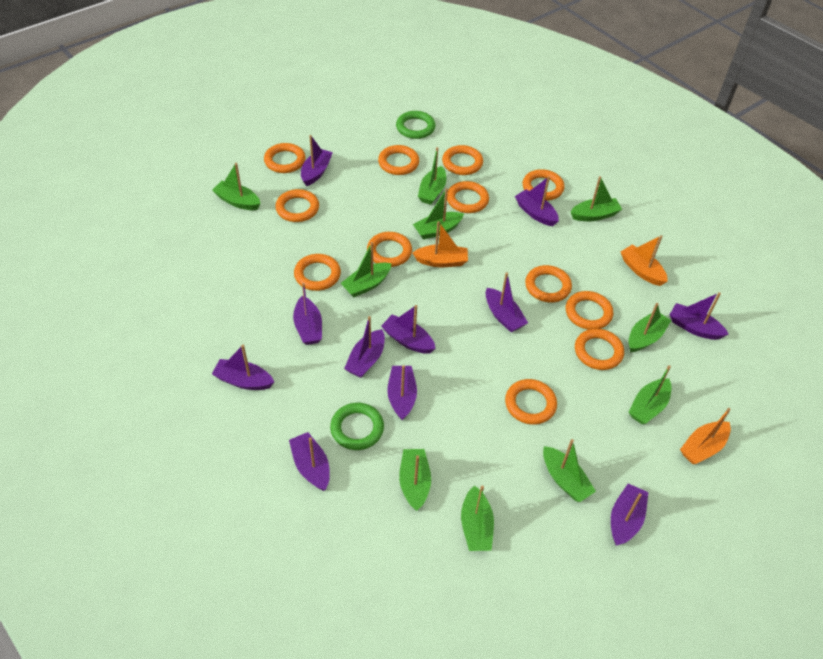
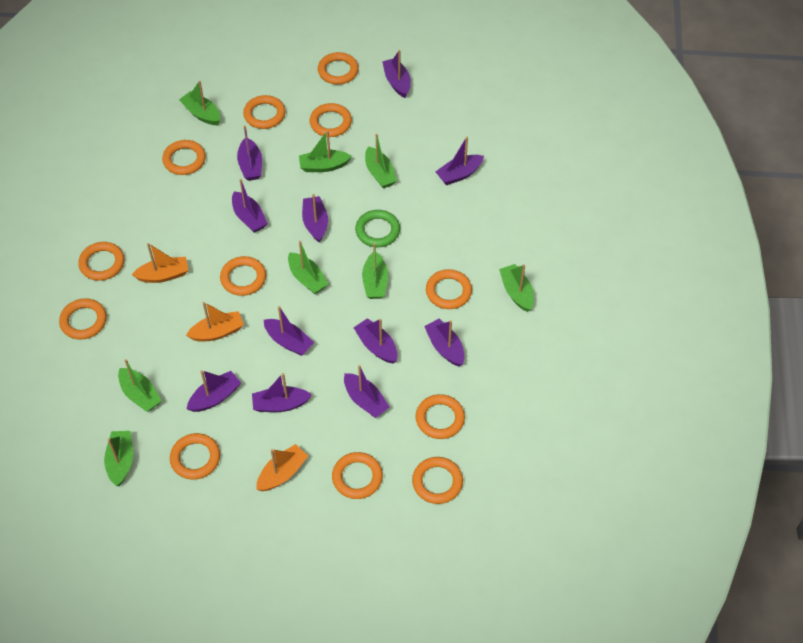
green boat: 10 -> 8
green ring: 2 -> 1

